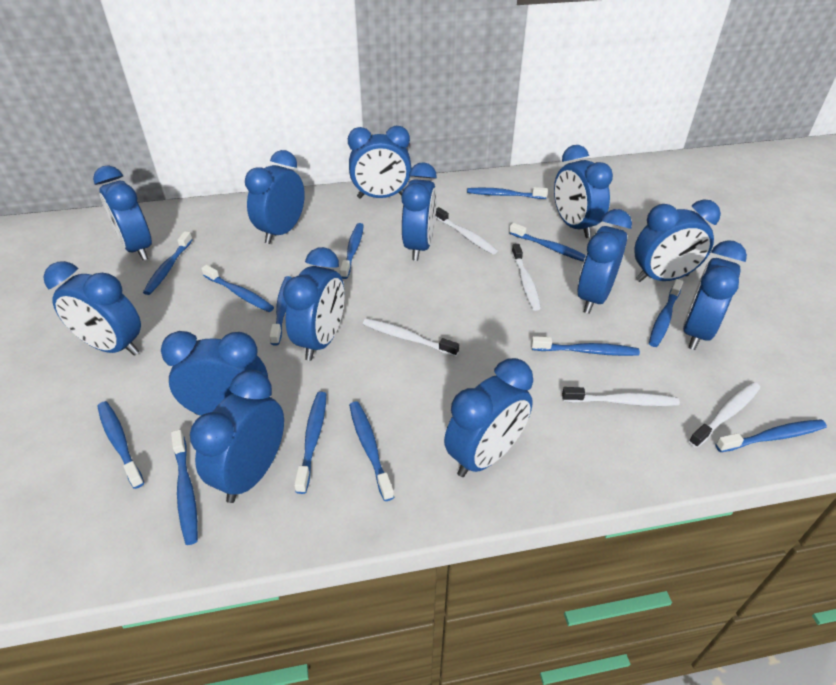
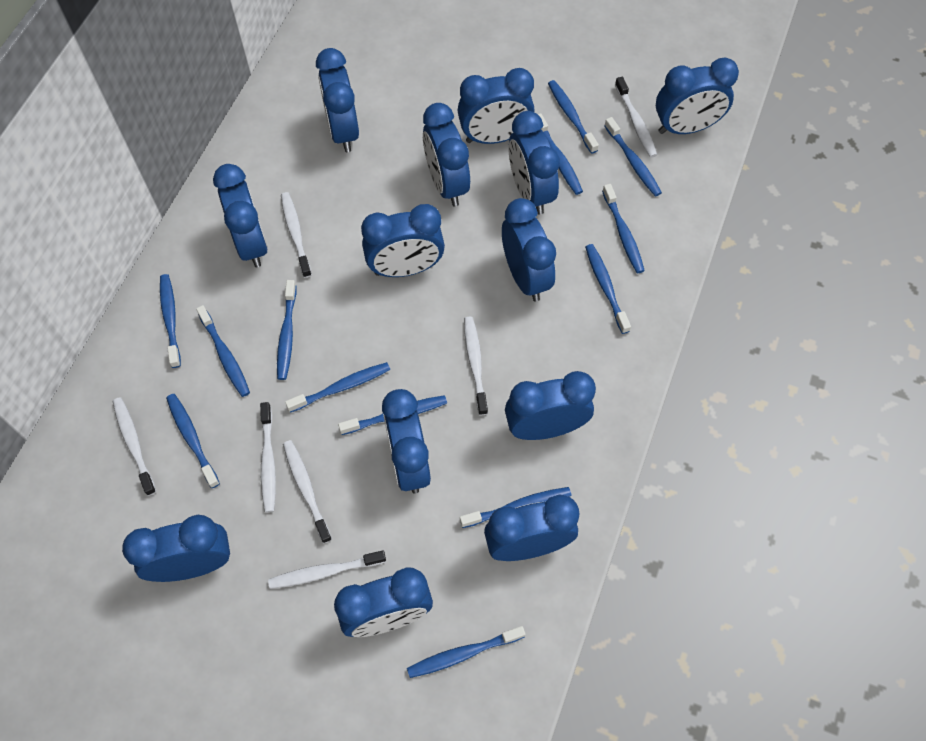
white toothbrush: 5 -> 7

